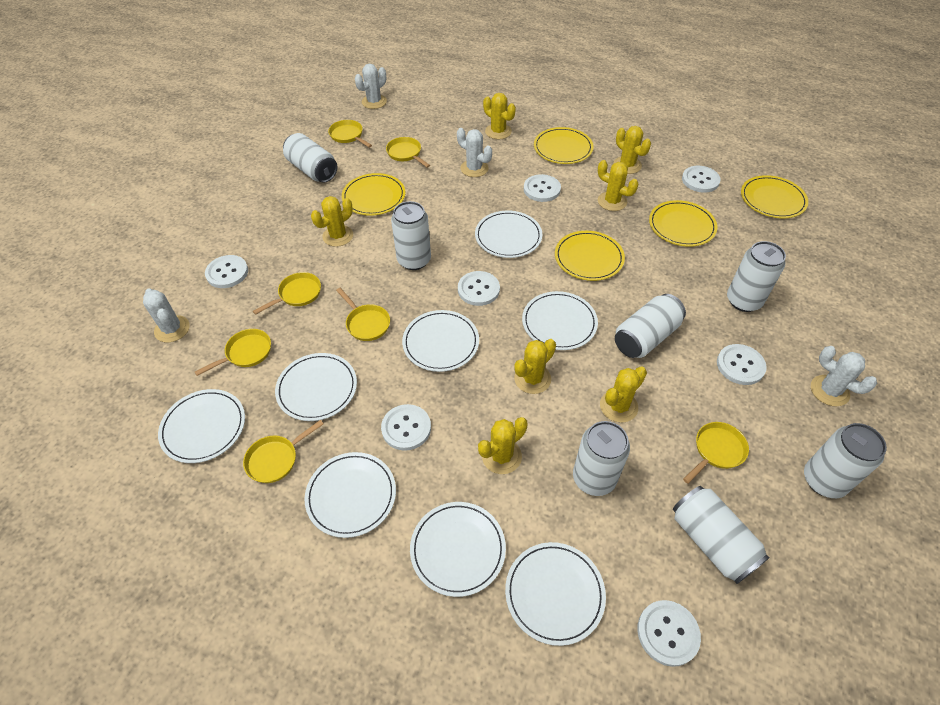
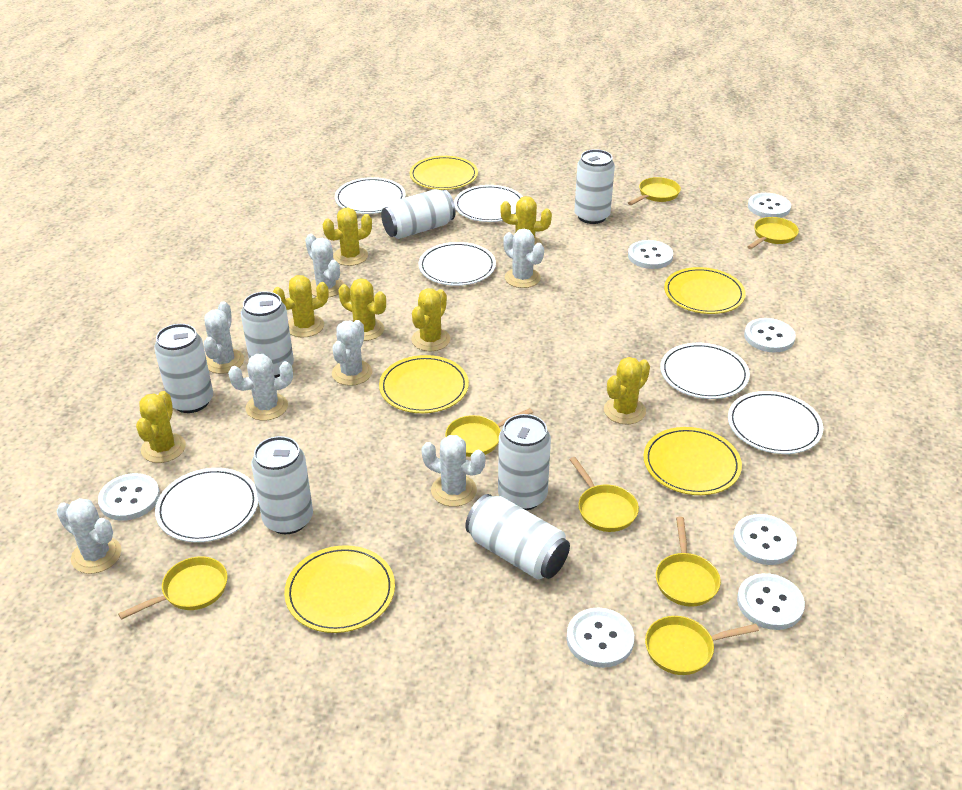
white cactus: 4 -> 7
white plate: 8 -> 6

